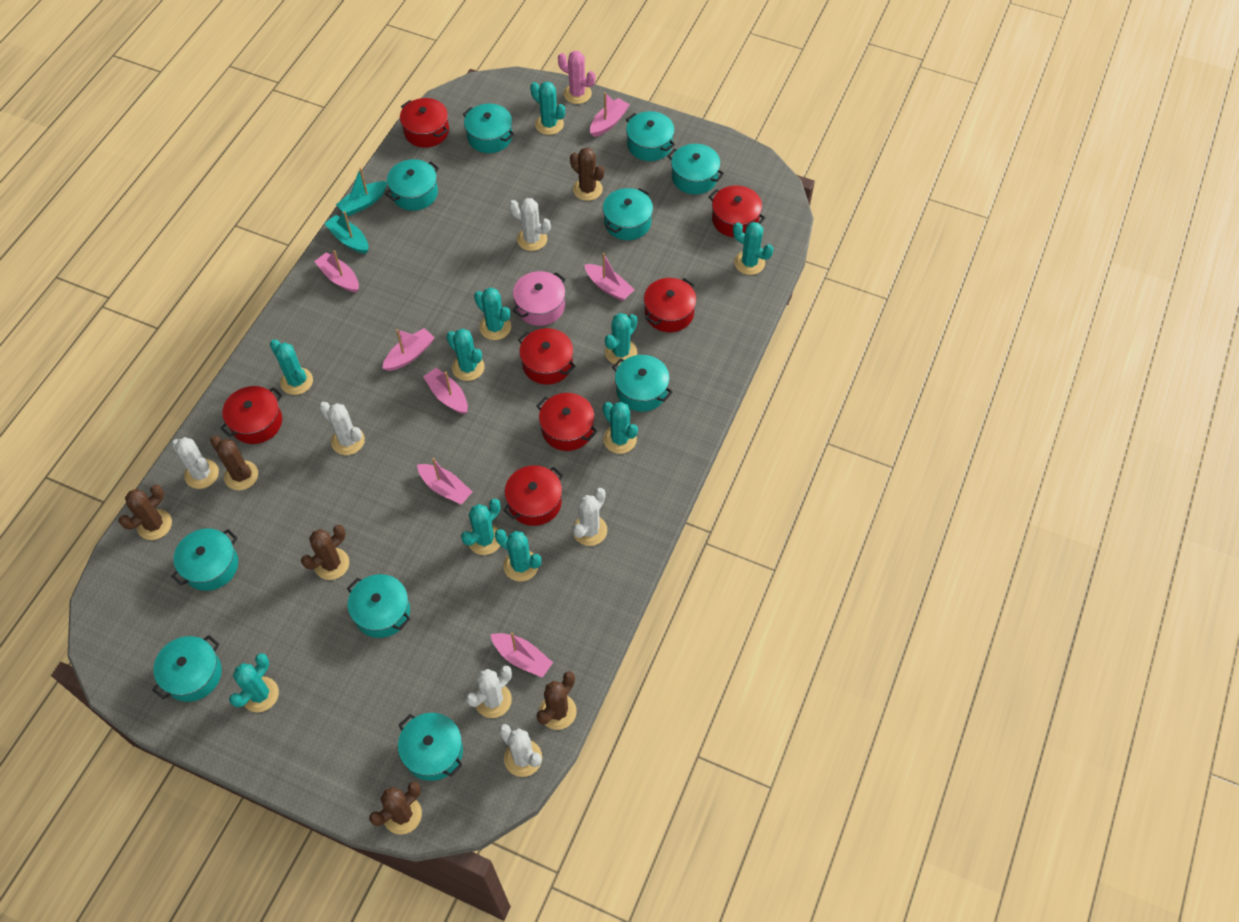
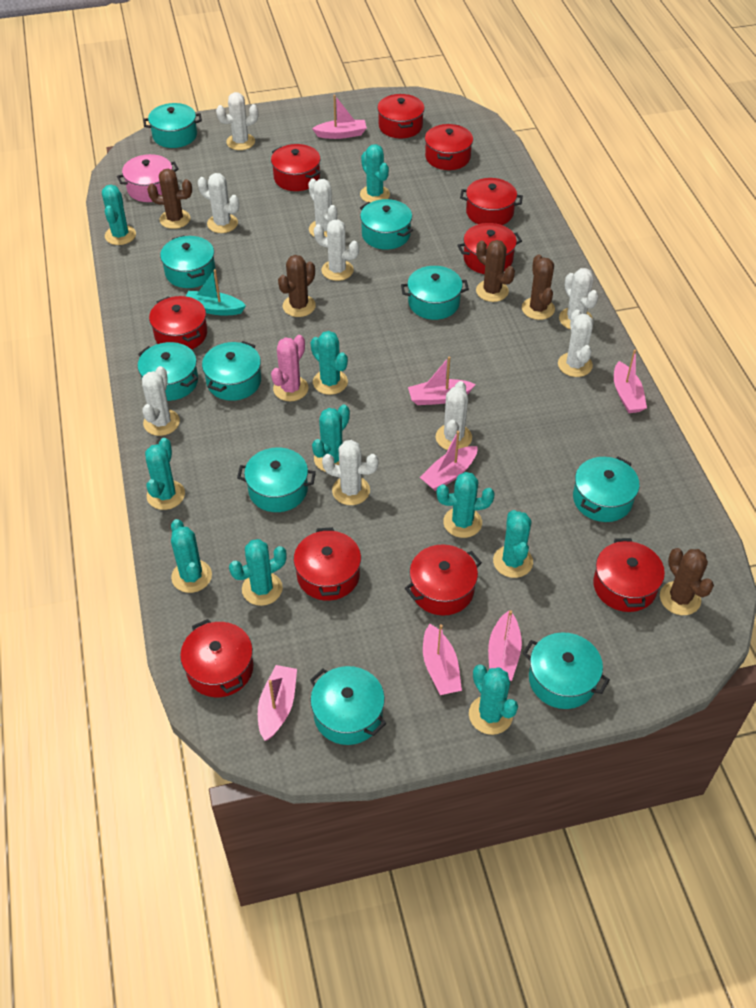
brown cactus: 6 -> 5
red pot: 7 -> 10
turquoise boat: 2 -> 1
white cactus: 6 -> 9

